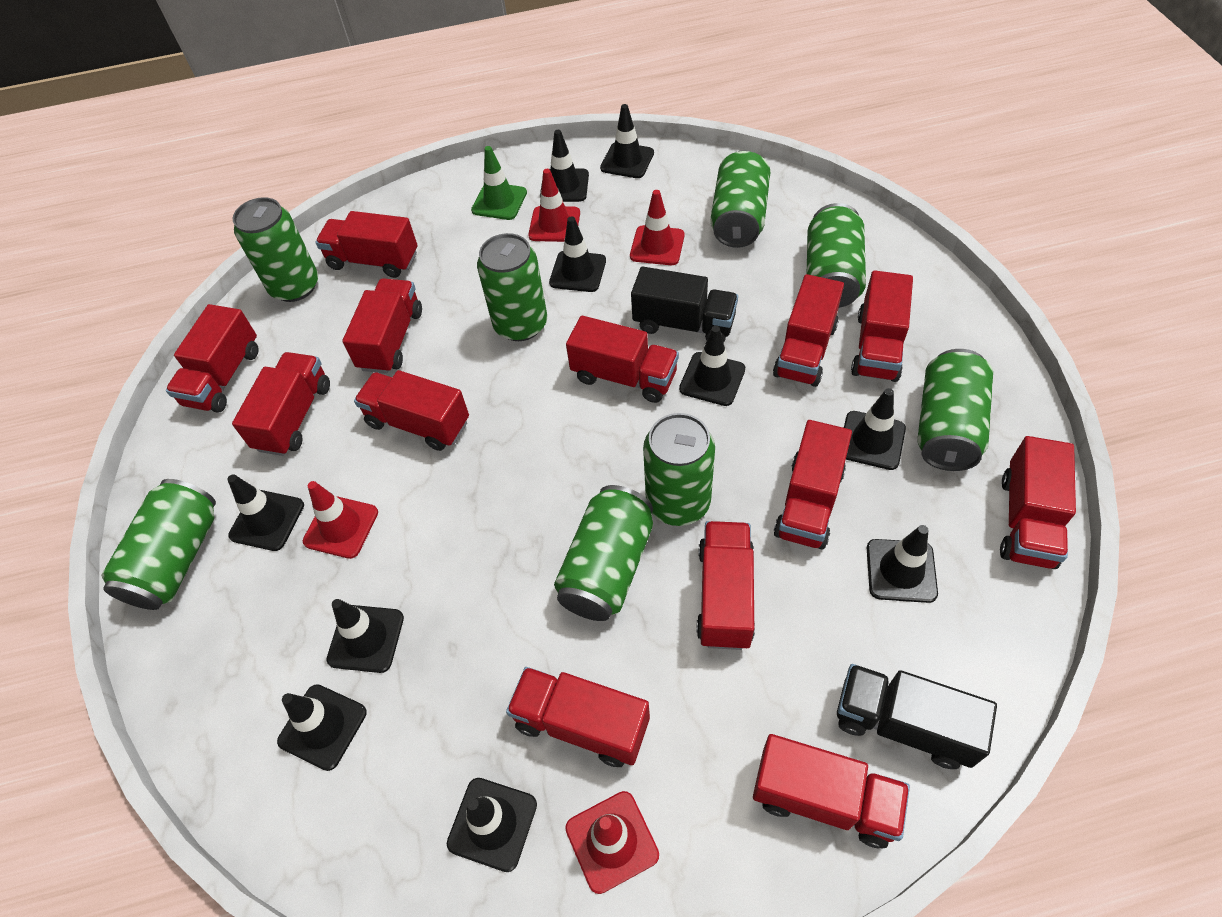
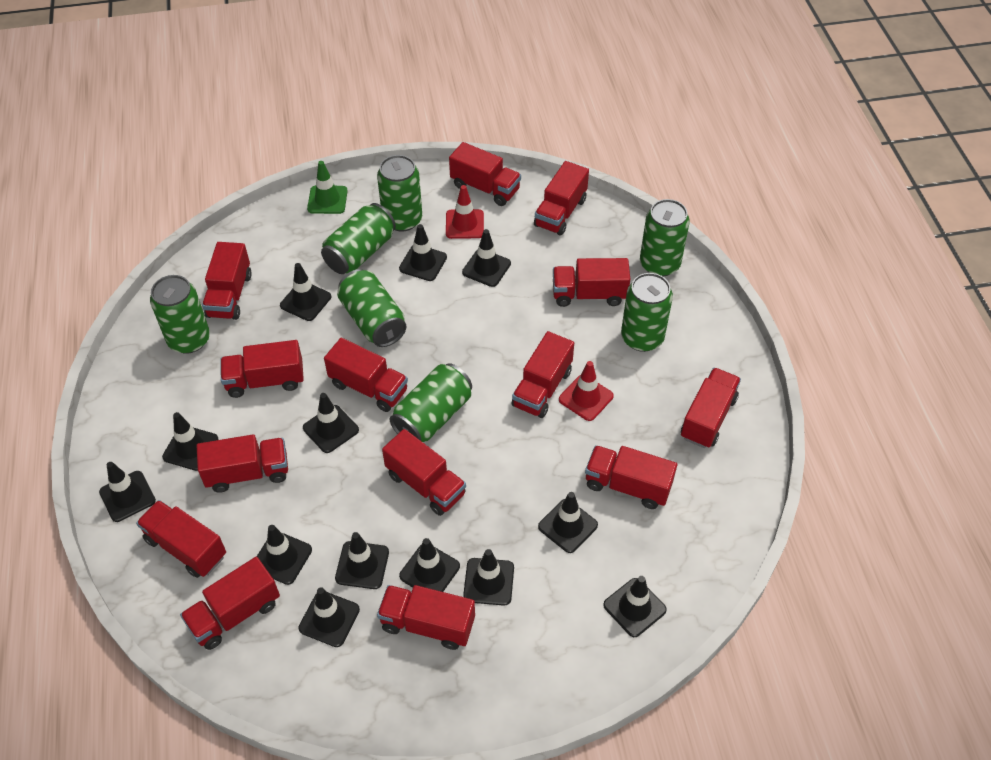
black traffic cone: 10 -> 13
black truck: 2 -> 0
green can: 8 -> 7
red traffic cone: 4 -> 2
red truck: 13 -> 14

